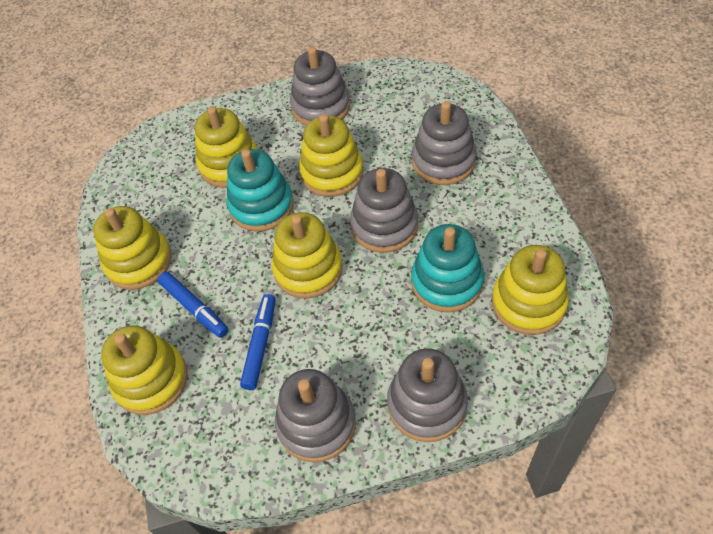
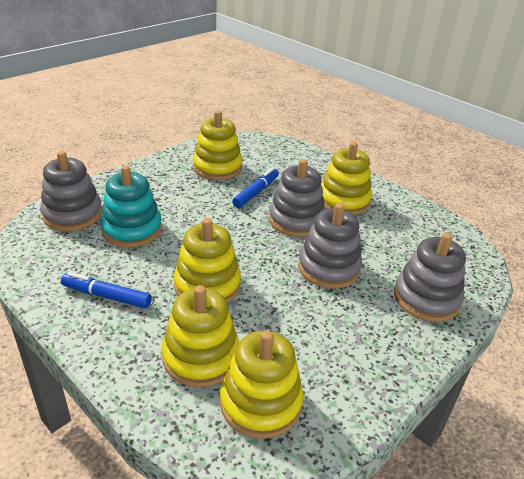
grey stacking toy: 5 -> 4
turquoise stacking toy: 2 -> 1
yellow stacking toy: 6 -> 5

